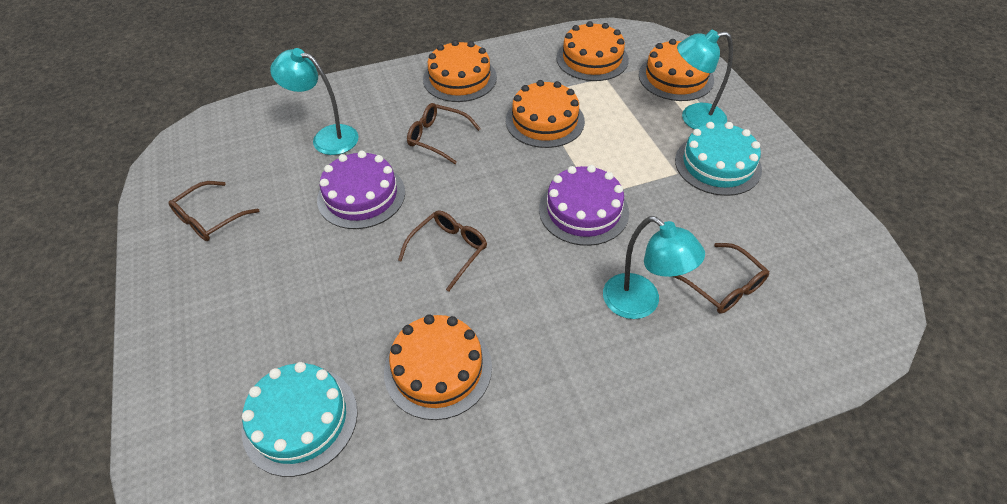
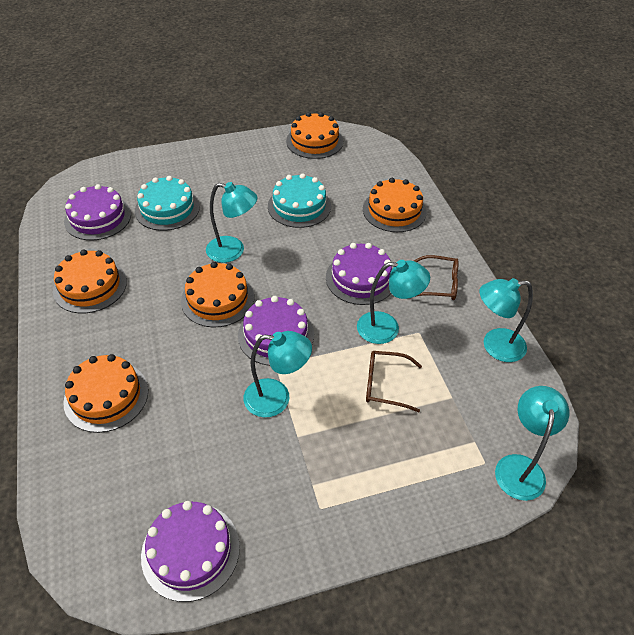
brown glasses: 4 -> 2
purple cake: 2 -> 4
turquoise lamp: 3 -> 5

